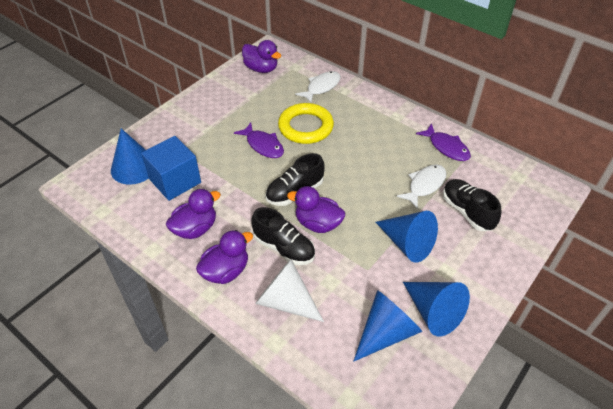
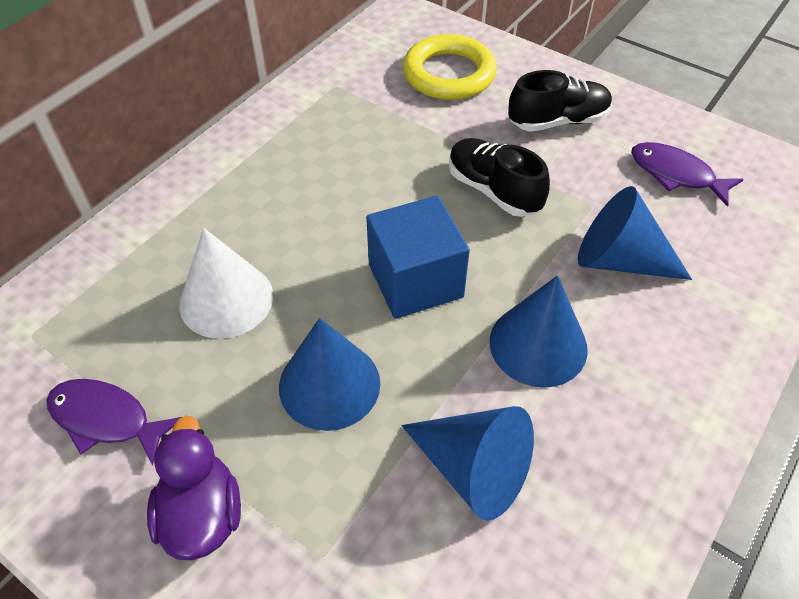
black shoe: 3 -> 2
purple duck: 4 -> 1
white fish: 2 -> 0

